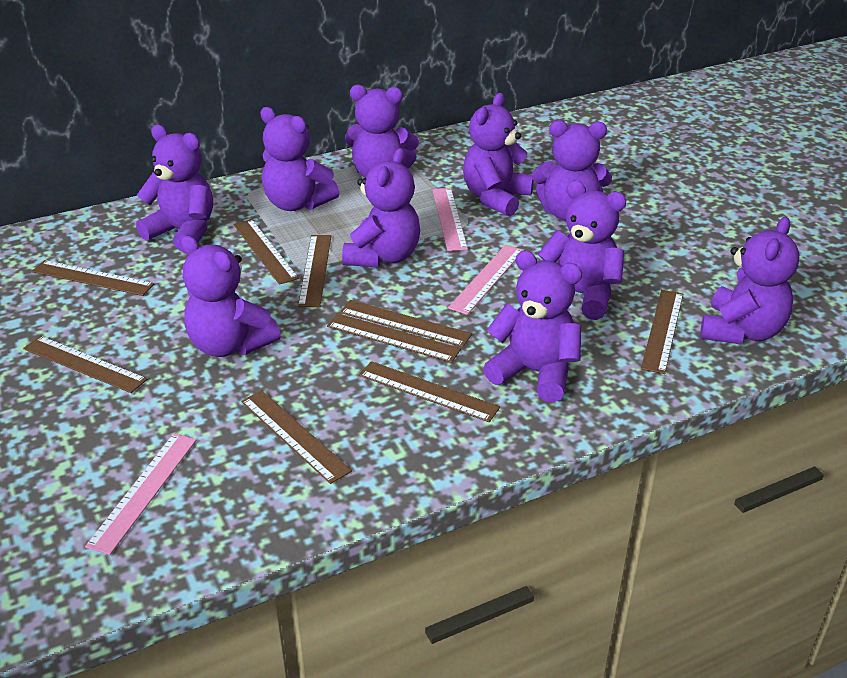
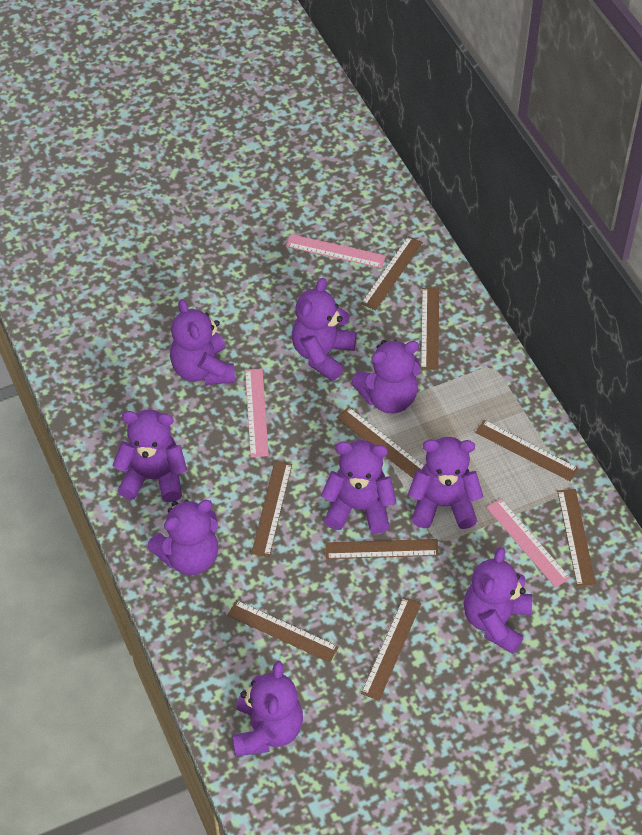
purple teddy bear: 10 -> 9

